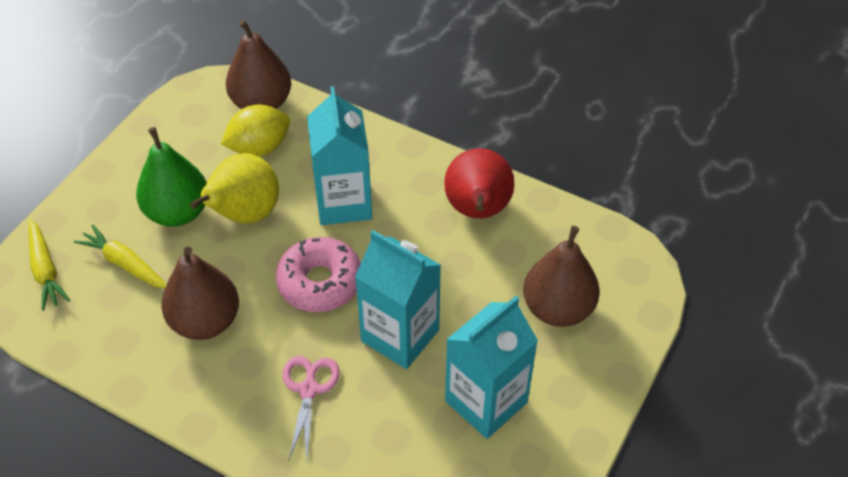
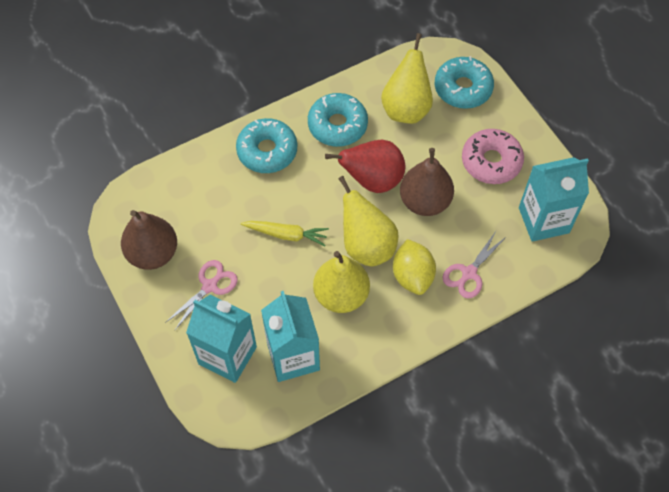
brown pear: 3 -> 2
green pear: 1 -> 0
pink scissors: 1 -> 2
turquoise donut: 0 -> 3
yellow carrot: 2 -> 1
yellow pear: 1 -> 3

